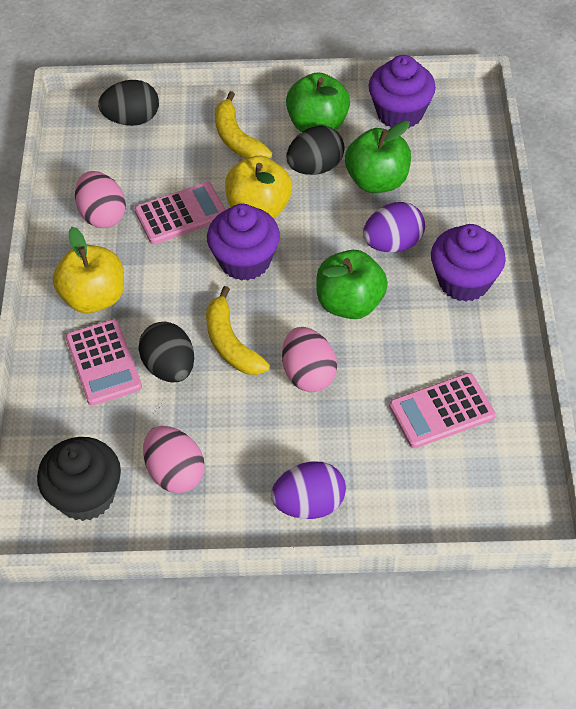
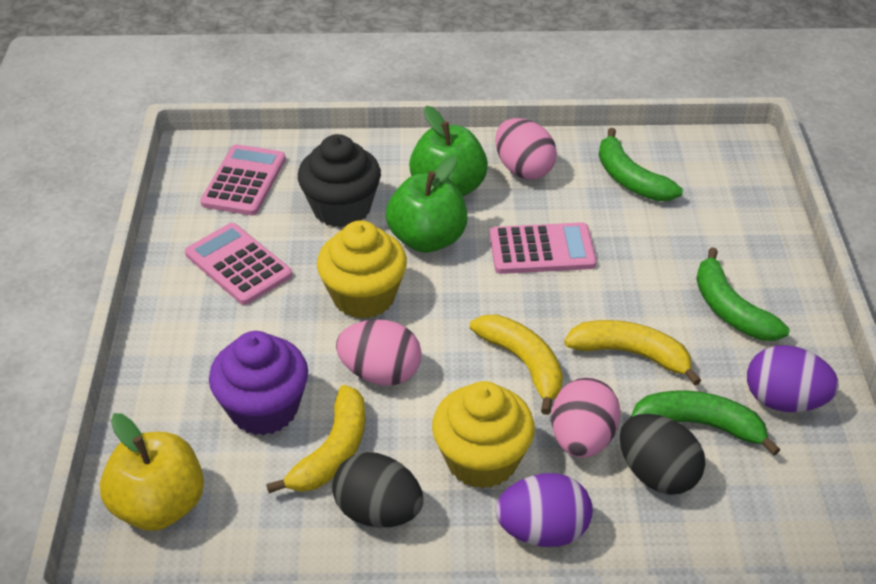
black egg: 3 -> 2
green apple: 3 -> 2
green banana: 0 -> 3
purple cupcake: 3 -> 1
yellow apple: 2 -> 1
yellow banana: 2 -> 3
yellow cupcake: 0 -> 2

